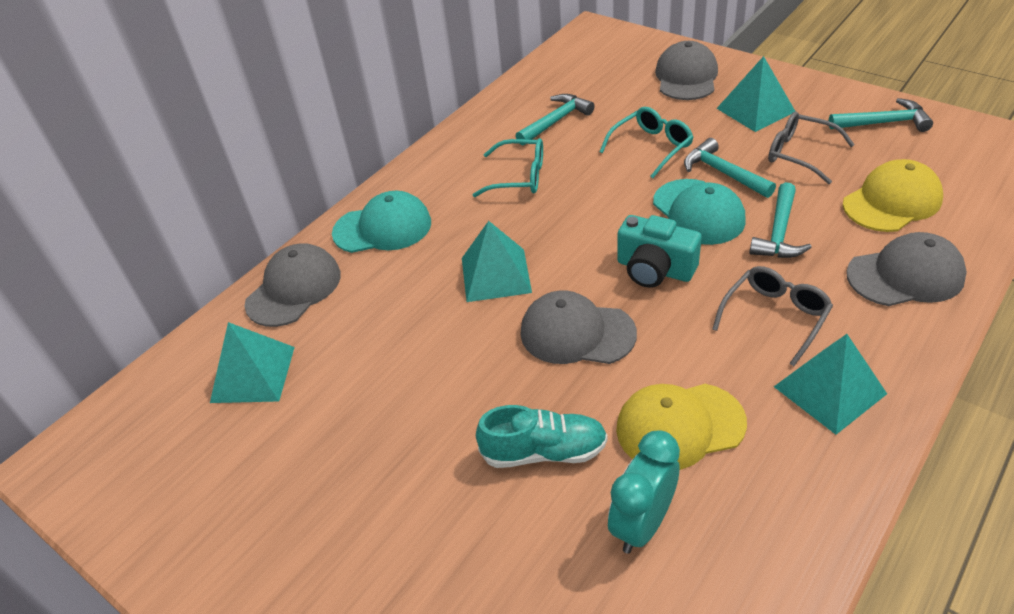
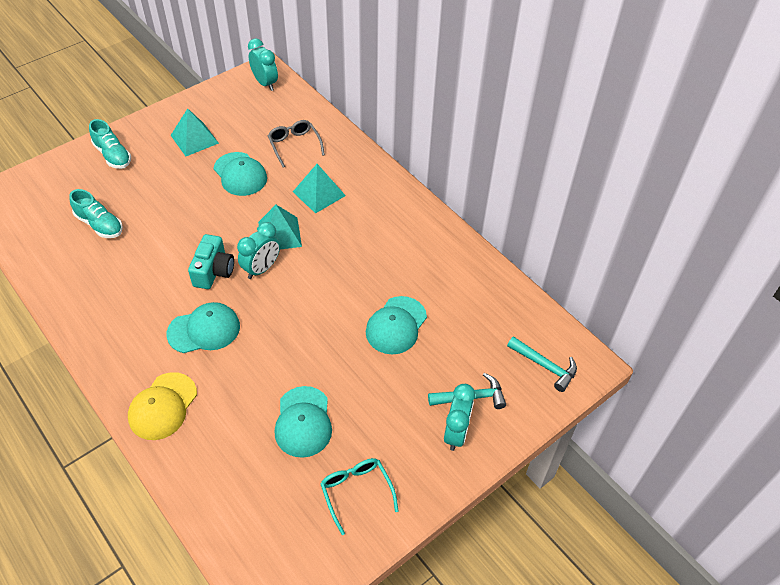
grey cap: 4 -> 0
grey glasses: 2 -> 1
turquoise cap: 2 -> 4
turquoise clock: 1 -> 3
turquoise glasses: 2 -> 1
turquoise hammer: 4 -> 2
turquoise pyramid: 4 -> 3
turquoise shoe: 1 -> 2
yellow cap: 2 -> 1

